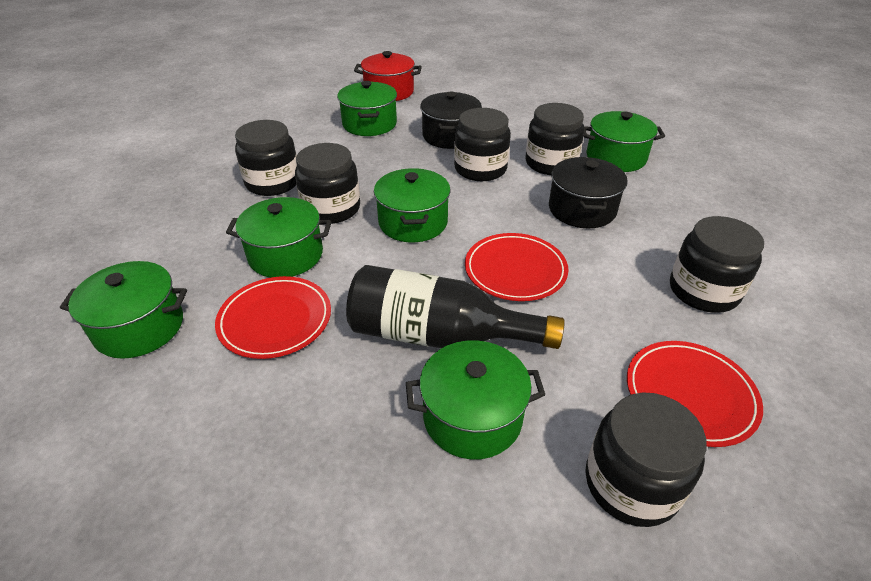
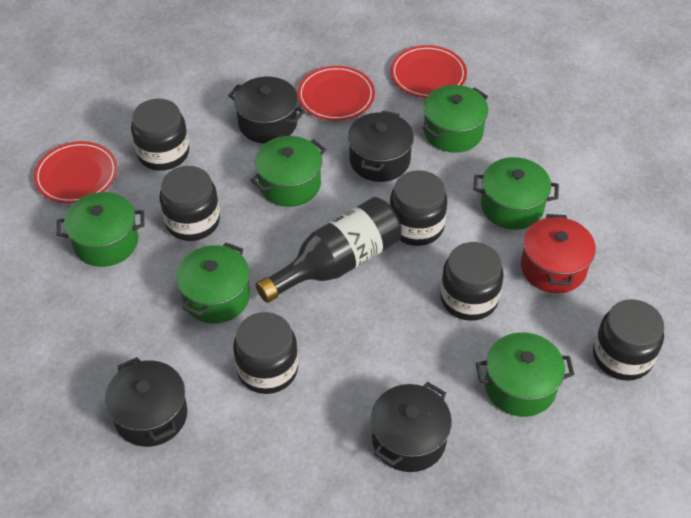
black pot: 2 -> 4

